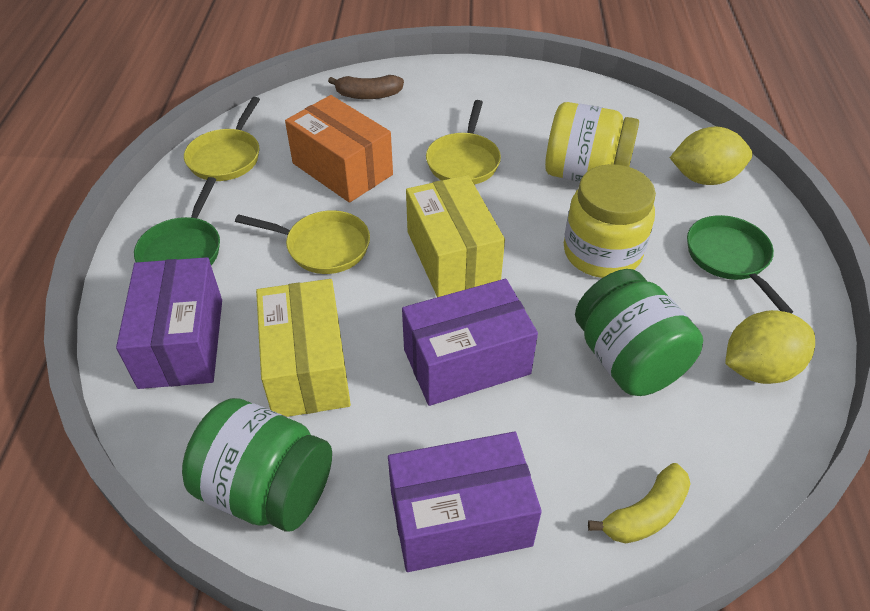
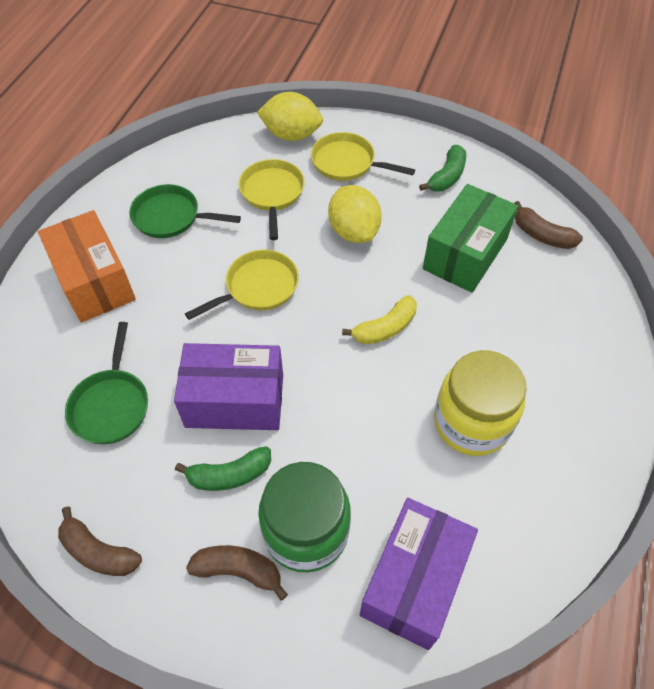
brown banana: 1 -> 3
green banana: 0 -> 2
green box: 0 -> 1
green jar: 2 -> 1
purple box: 3 -> 2
yellow box: 2 -> 0
yellow jar: 2 -> 1

